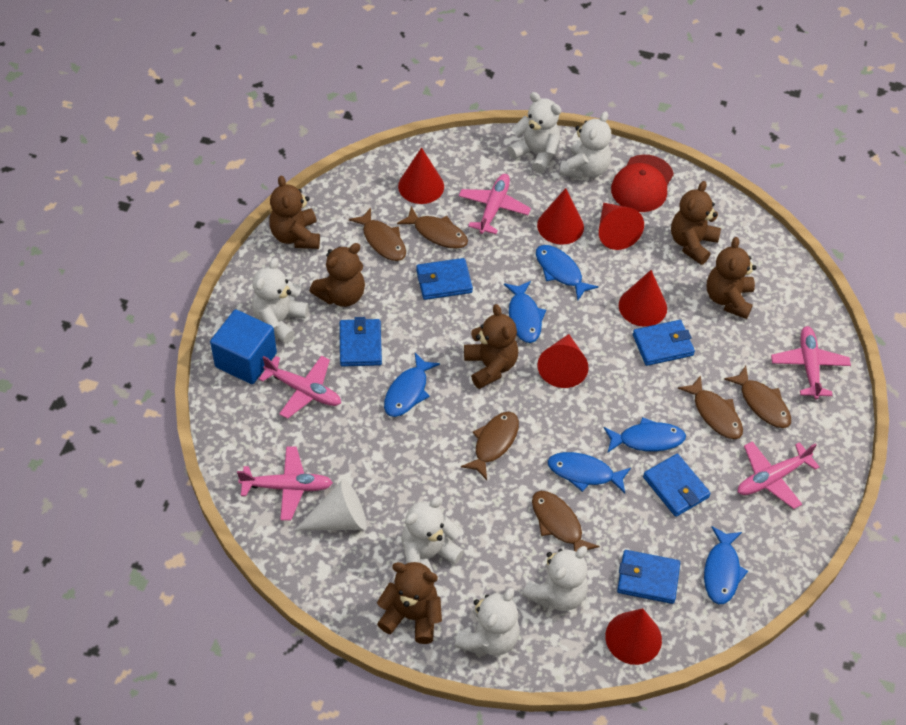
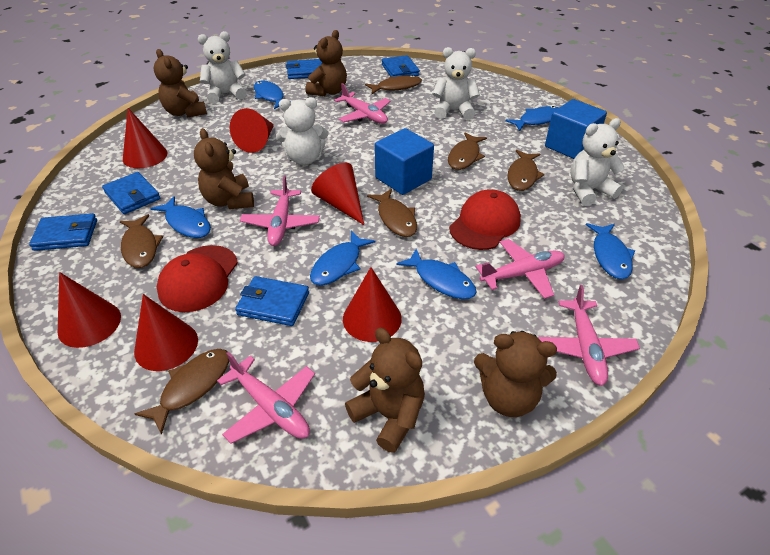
blue cube: 1 -> 2
brown teddy bear: 6 -> 5
red cap: 1 -> 2
white cone: 1 -> 0
white teddy bear: 6 -> 4

